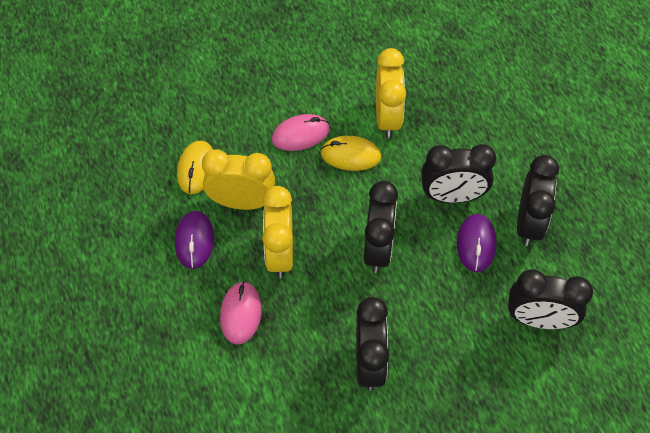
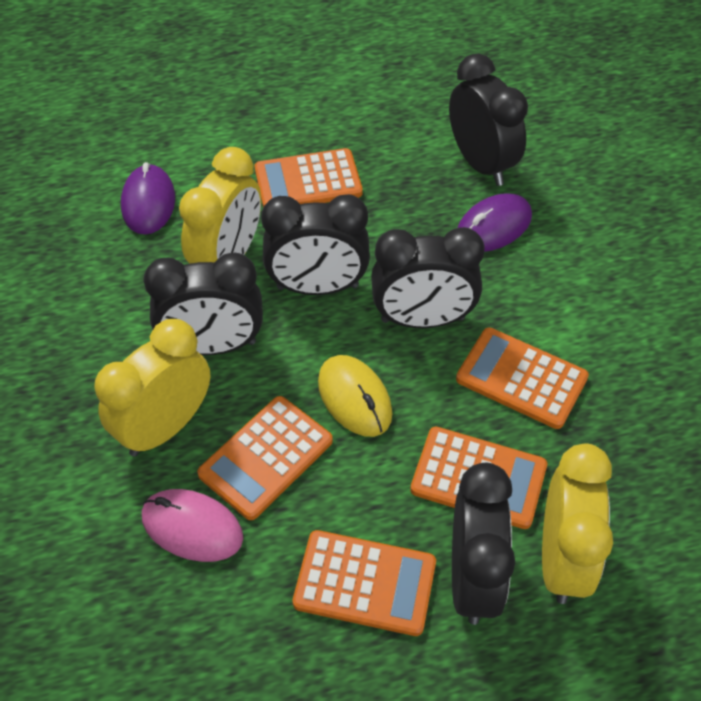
orange calculator: 0 -> 5
pink mouse: 2 -> 1
yellow mouse: 2 -> 1

